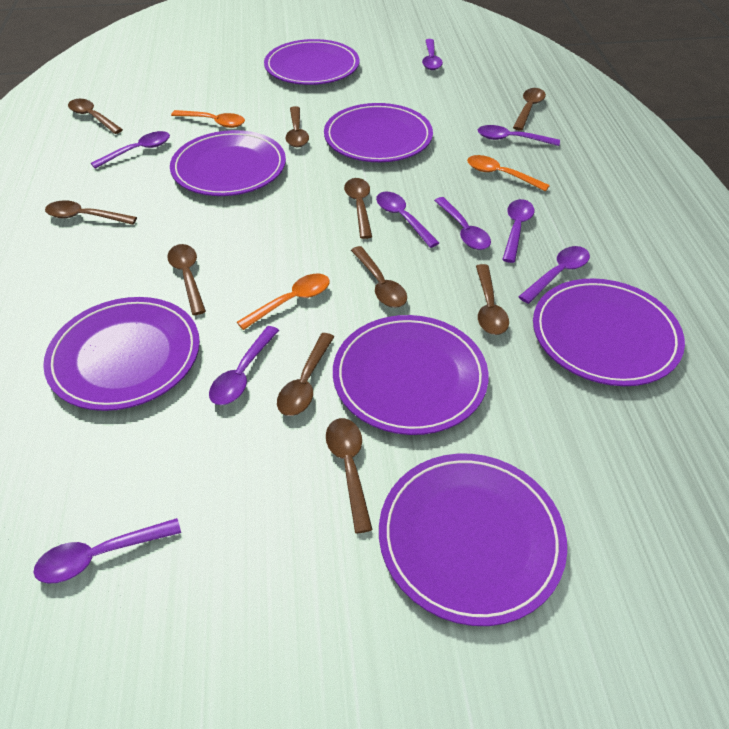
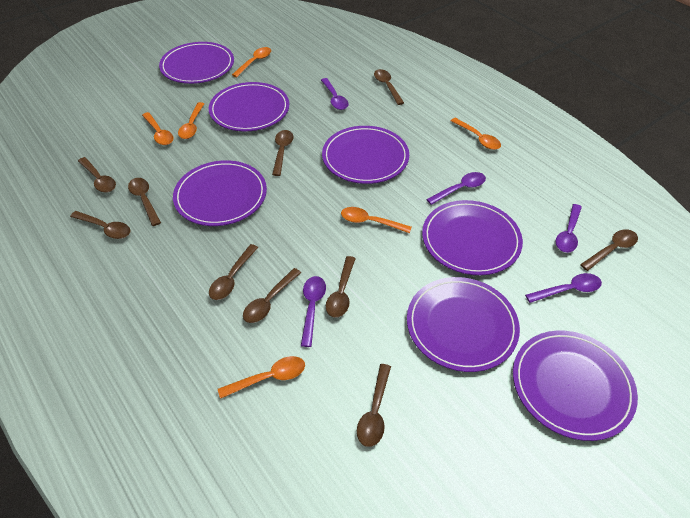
orange spoon: 3 -> 6
purple spoon: 9 -> 5

